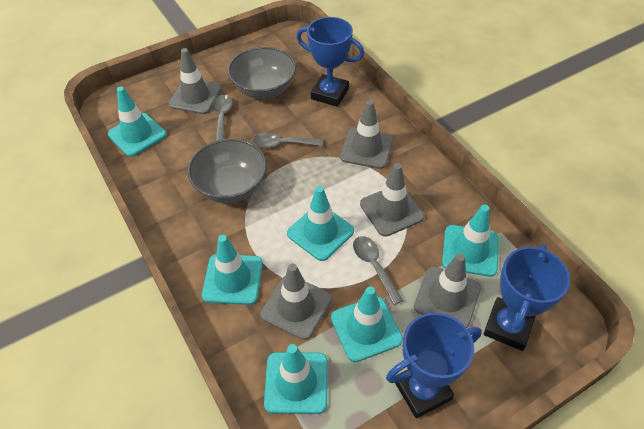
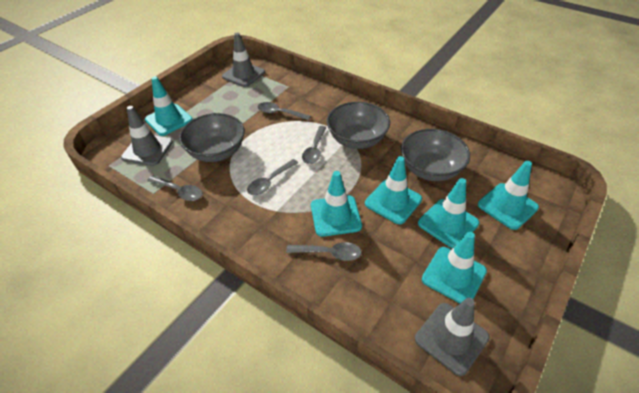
blue trophy: 3 -> 0
grey bowl: 2 -> 3
grey spoon: 3 -> 5
grey traffic cone: 5 -> 3

